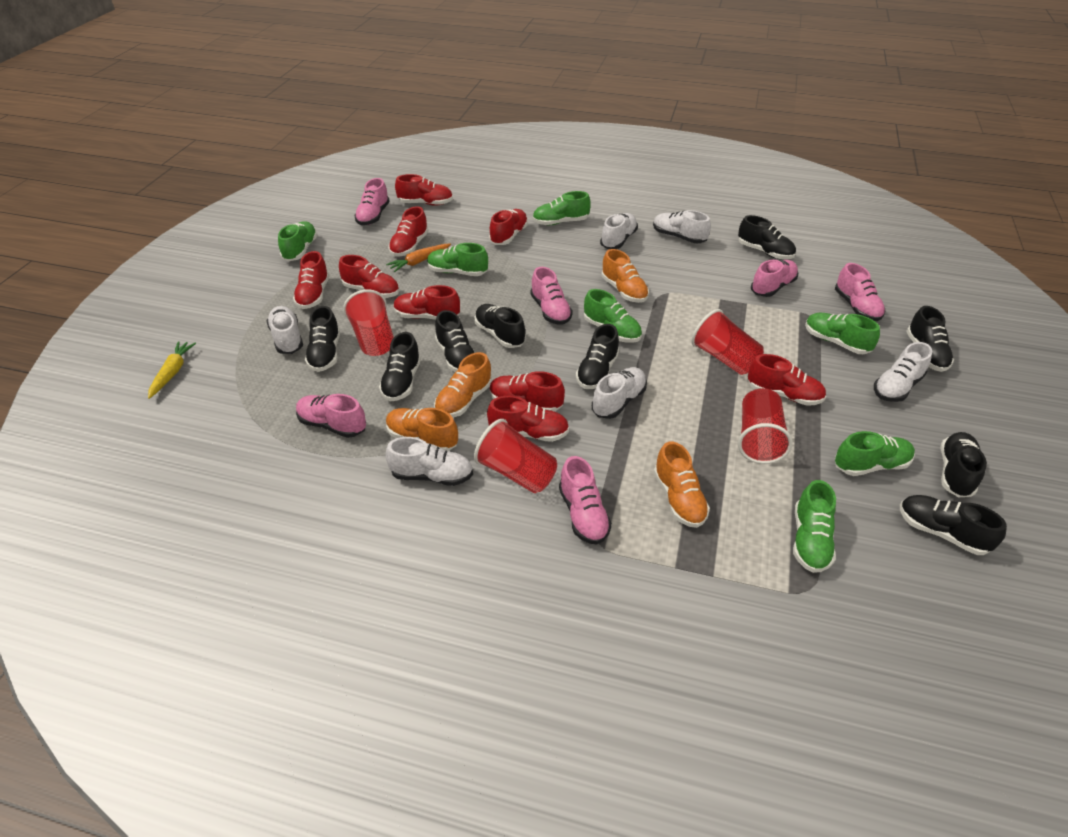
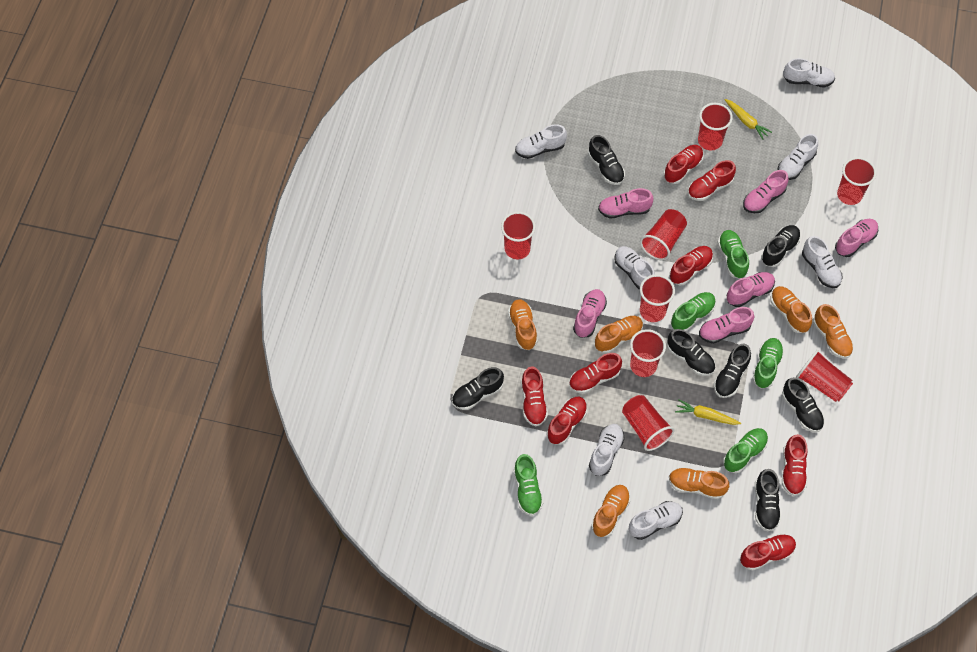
black shoe: 9 -> 7
green shoe: 7 -> 5
orange carrot: 1 -> 0
orange shoe: 4 -> 6
red cup: 4 -> 8
red shoe: 9 -> 8
white shoe: 6 -> 7
yellow carrot: 1 -> 2

